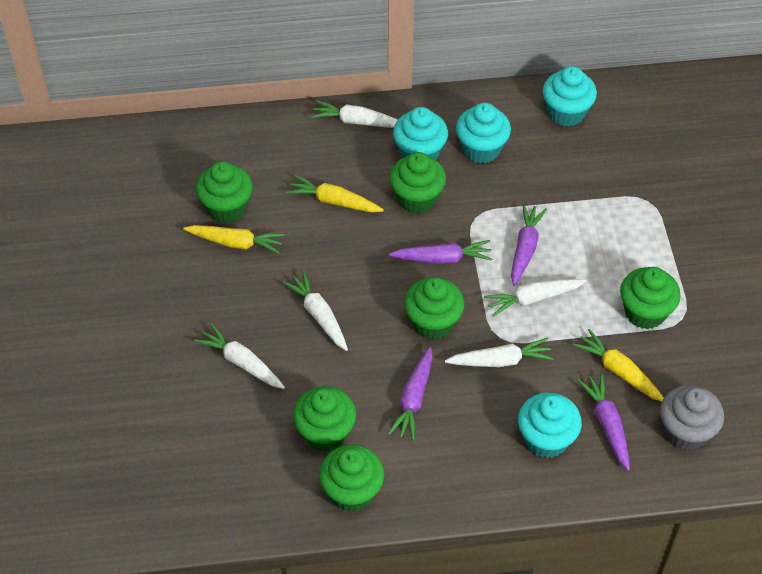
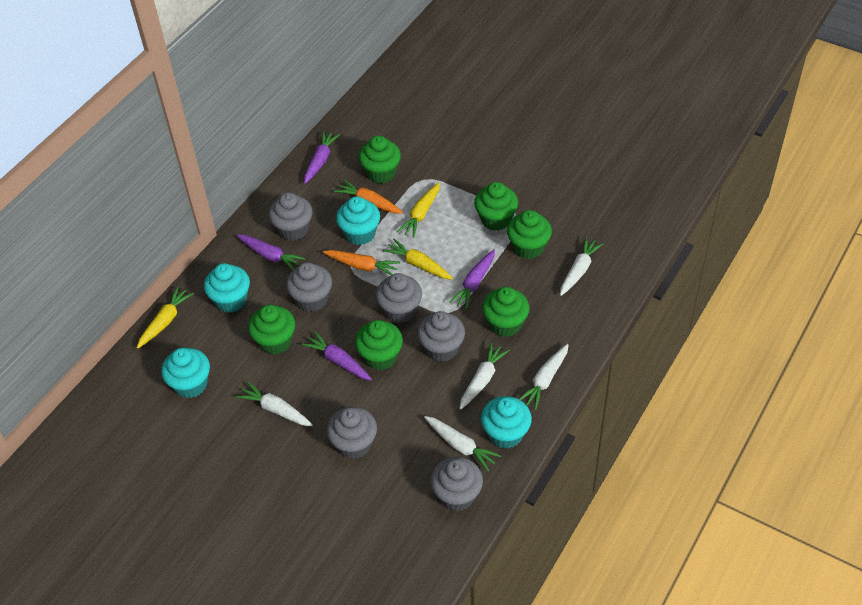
grey cupcake: 1 -> 6
orange carrot: 0 -> 2

